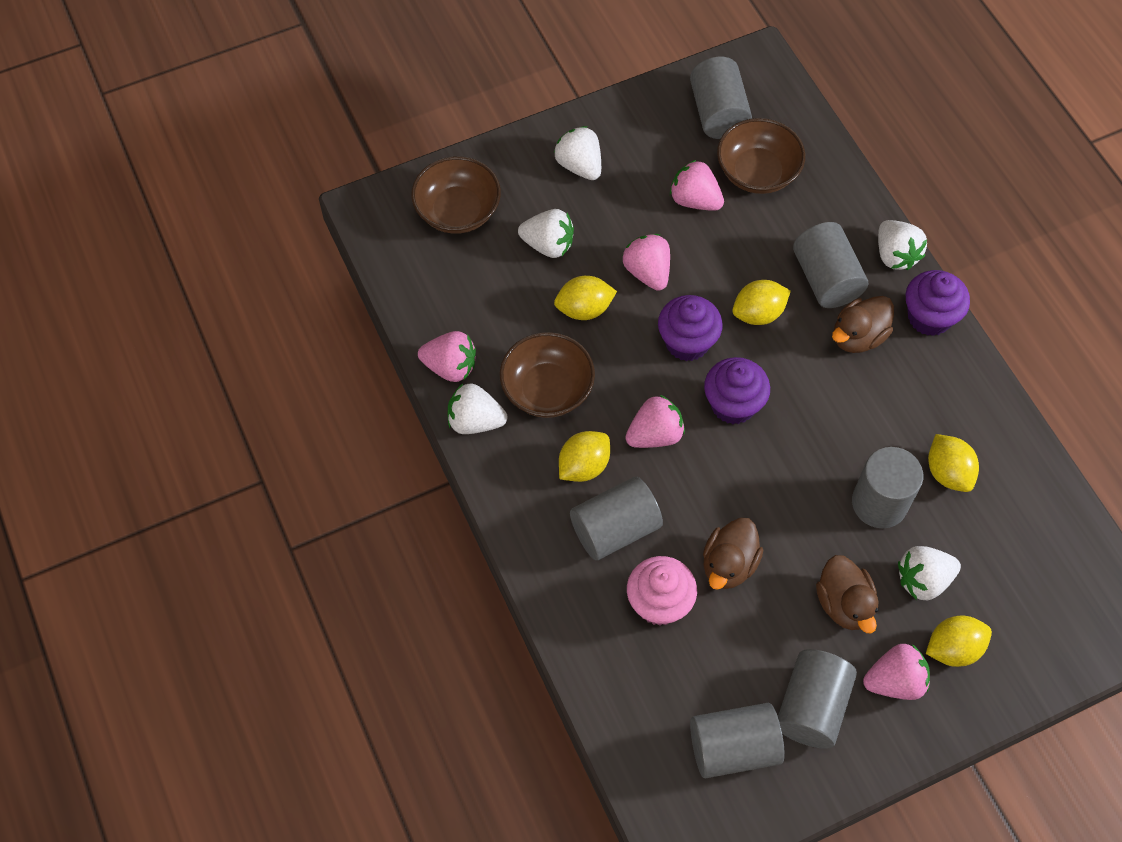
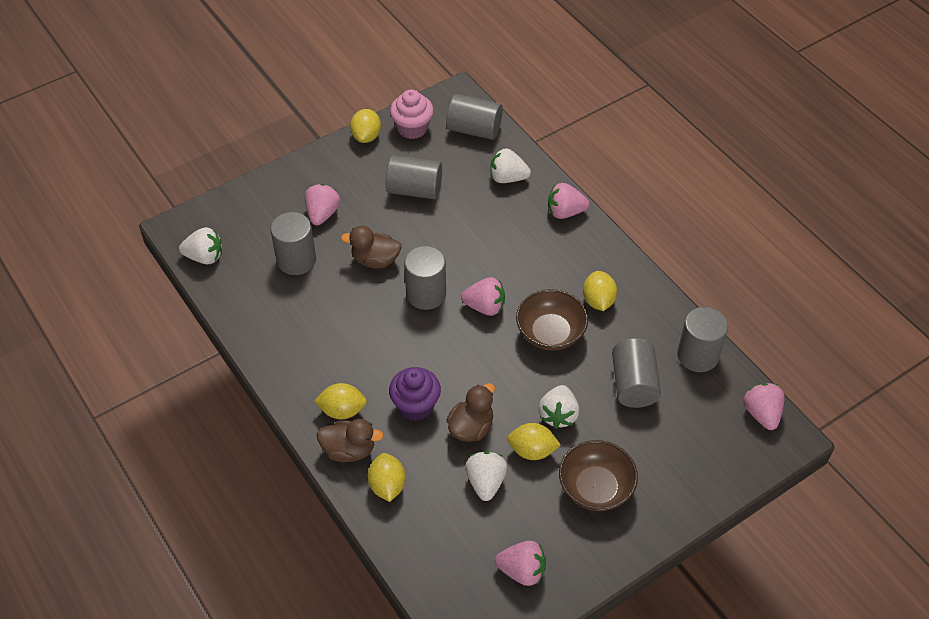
brown bowl: 3 -> 2
purple cupcake: 3 -> 1
white strawberry: 5 -> 4

